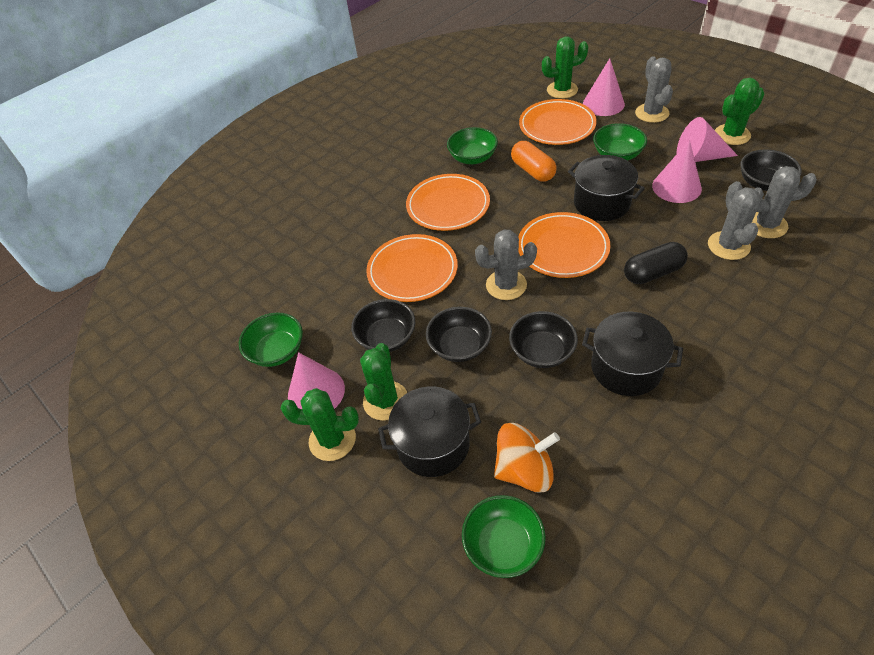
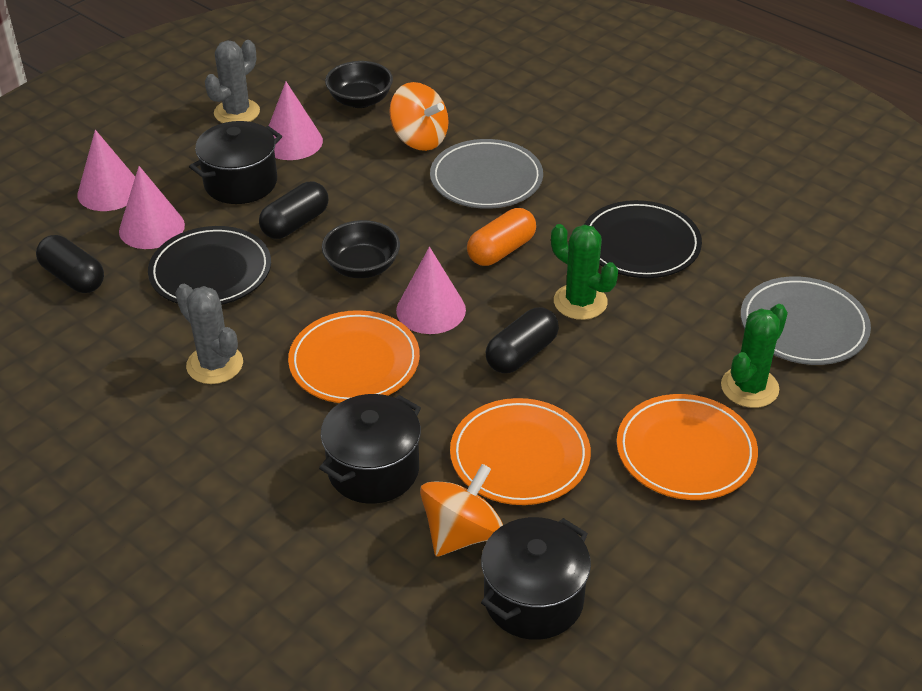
black bowl: 4 -> 2
black capsule: 1 -> 3
black plate: 0 -> 2
green bowl: 4 -> 0
green cactus: 4 -> 2
grey cactus: 4 -> 2
grey plate: 0 -> 2
orange plate: 4 -> 3
orange spinning top: 1 -> 2

